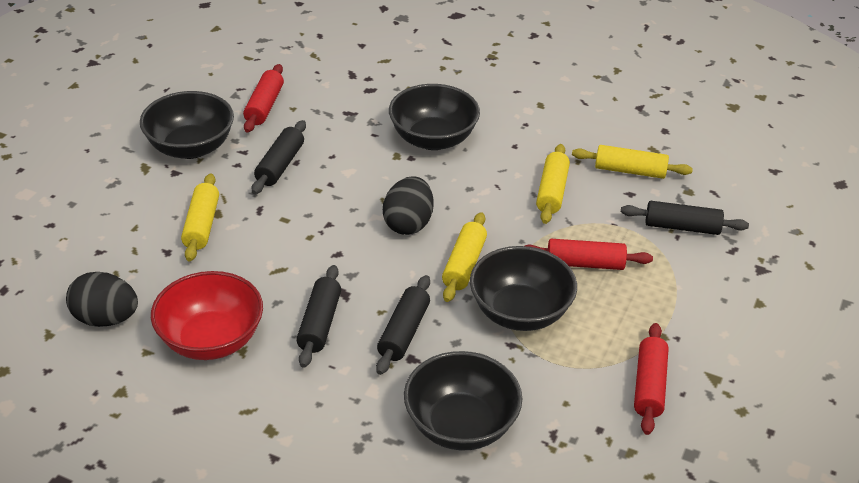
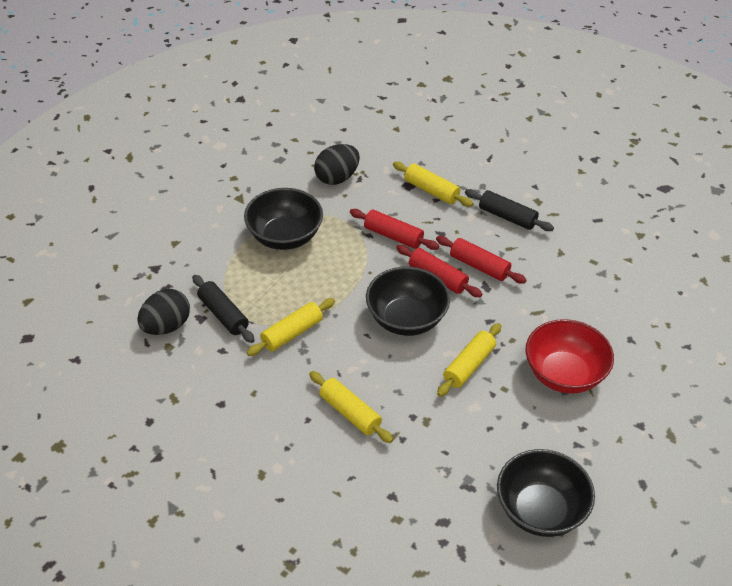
black bowl: 4 -> 3
black rolling pin: 4 -> 2

